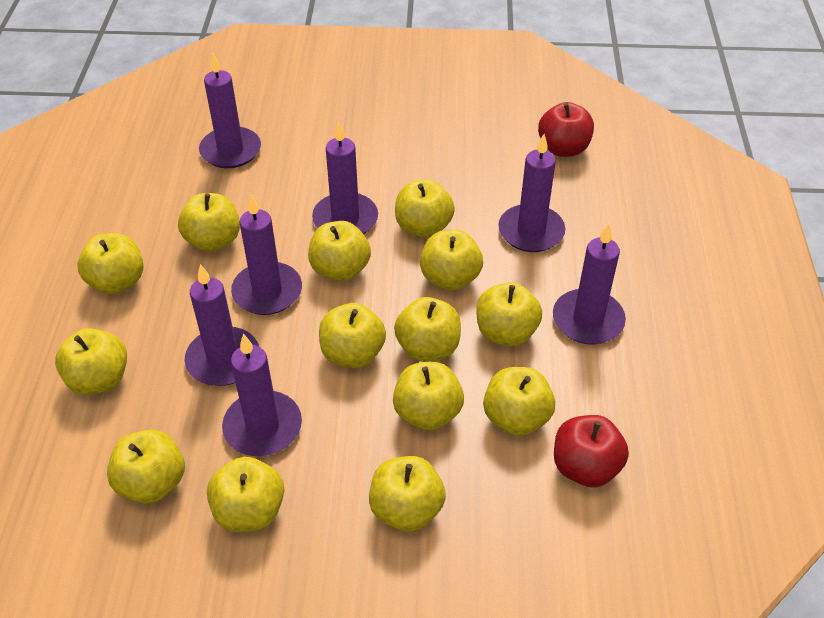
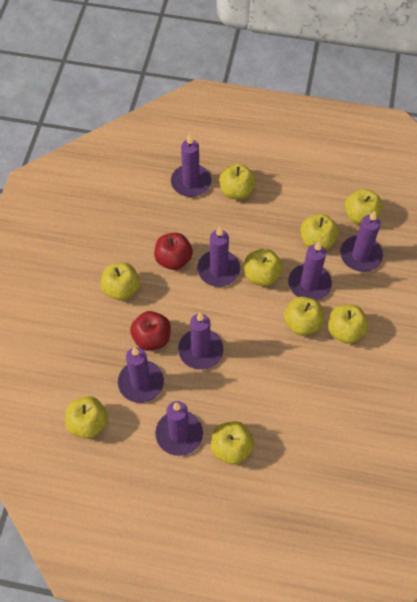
yellow apple: 14 -> 9

